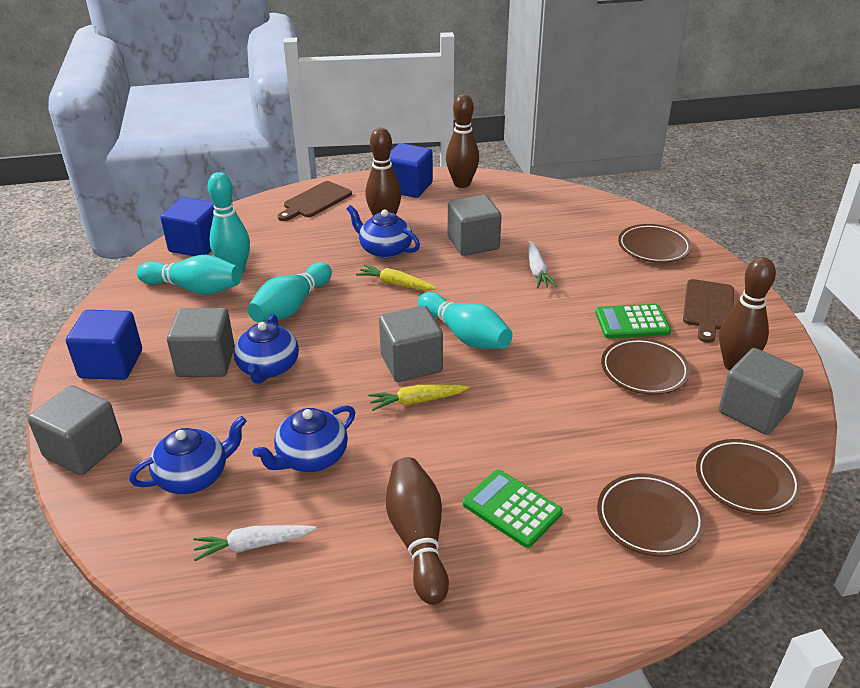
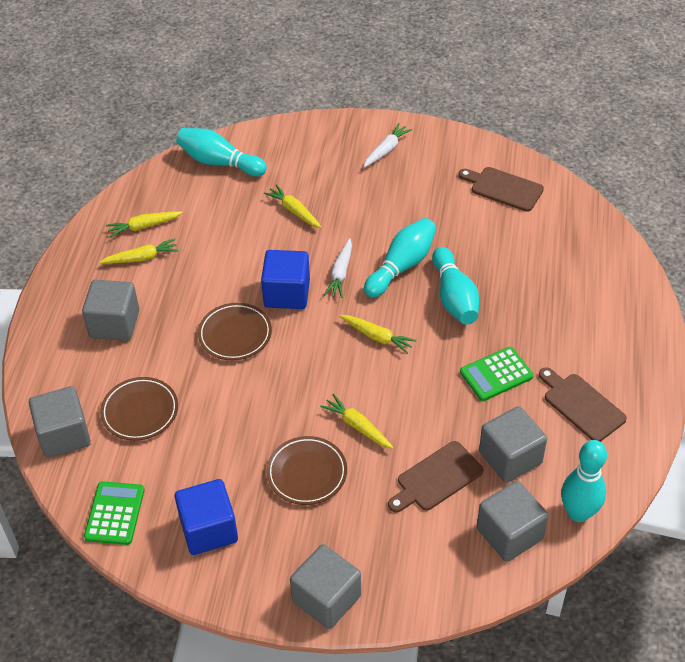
blue cube: 3 -> 2
blue teapot: 4 -> 0
brown bowling pin: 4 -> 0
brown cutting board: 2 -> 3
brown plate: 4 -> 3
yellow carrot: 2 -> 5

